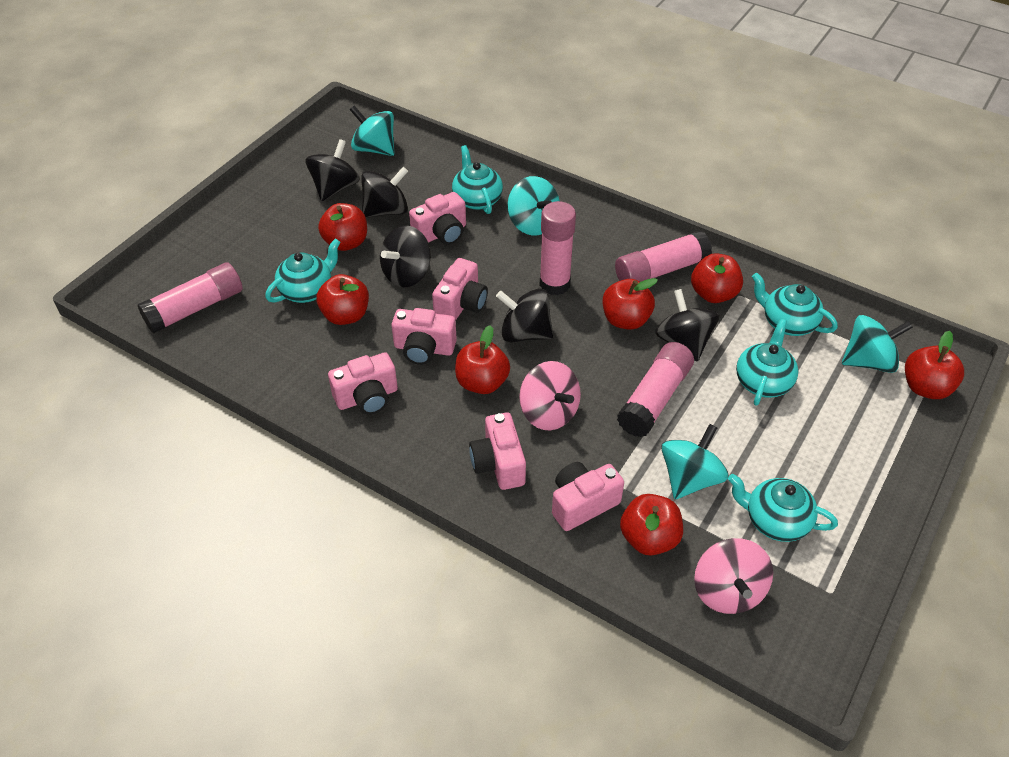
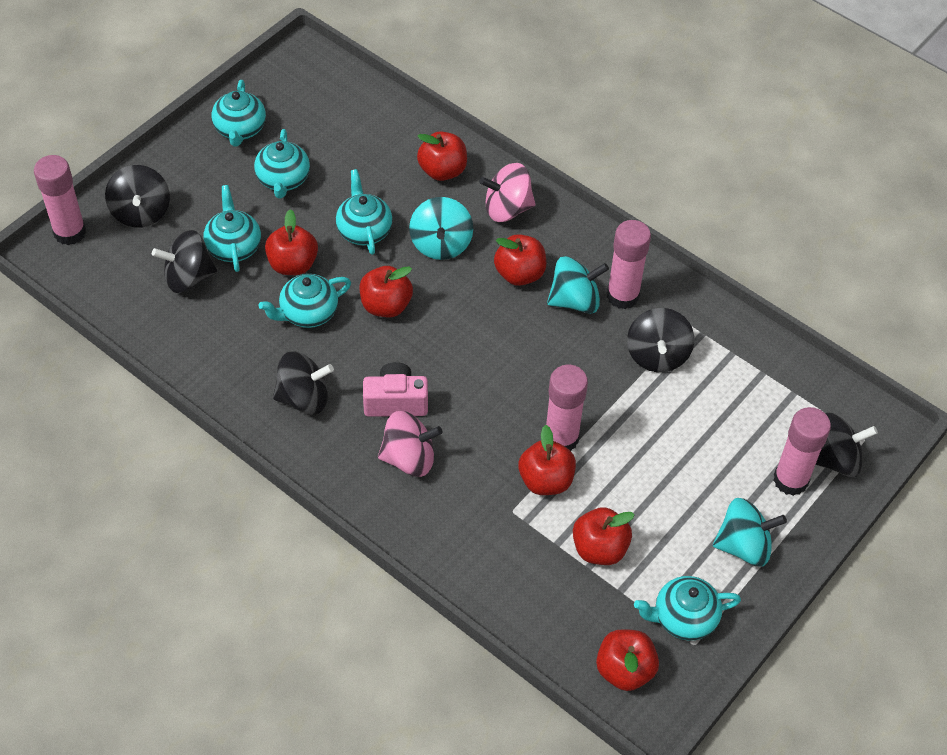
pink camera: 6 -> 1
turquoise spinning top: 4 -> 3
turquoise teapot: 5 -> 6

